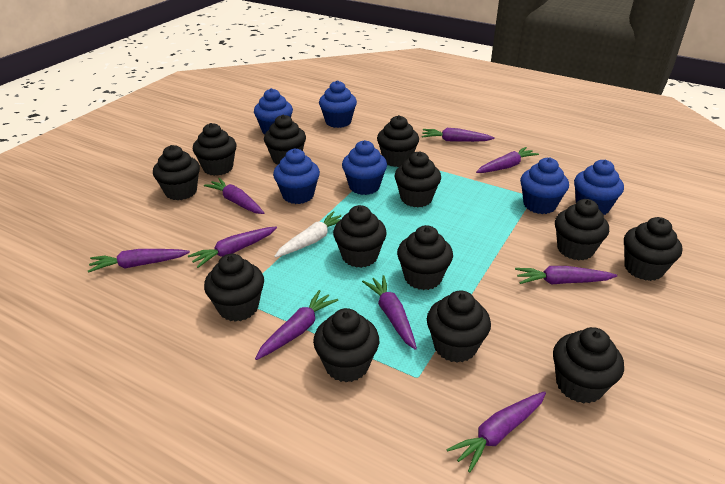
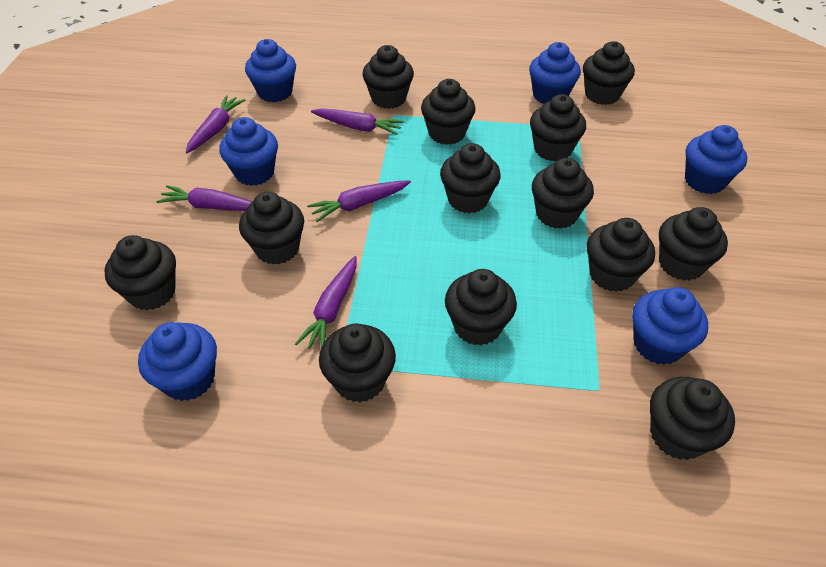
purple carrot: 9 -> 5
white carrot: 1 -> 0

